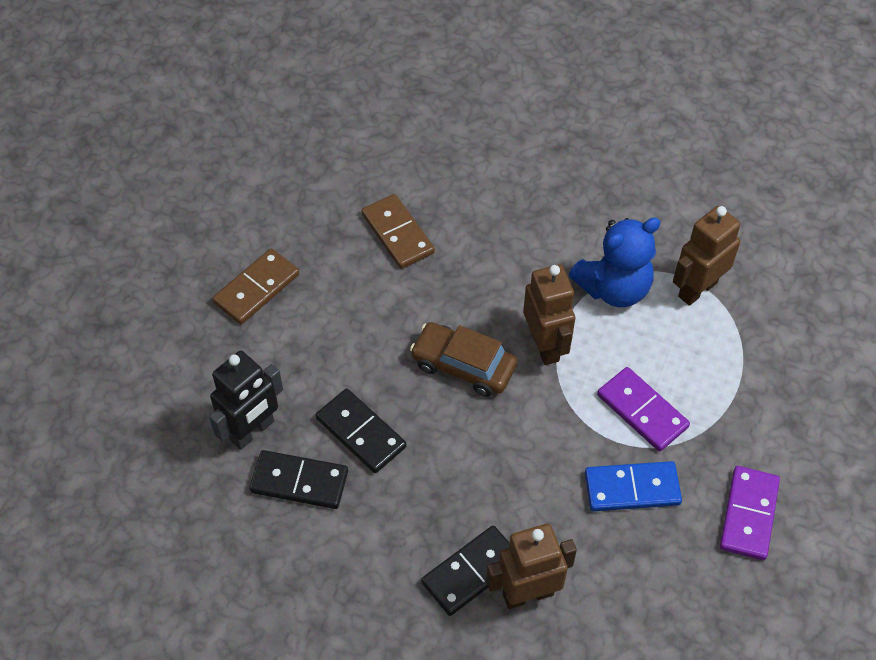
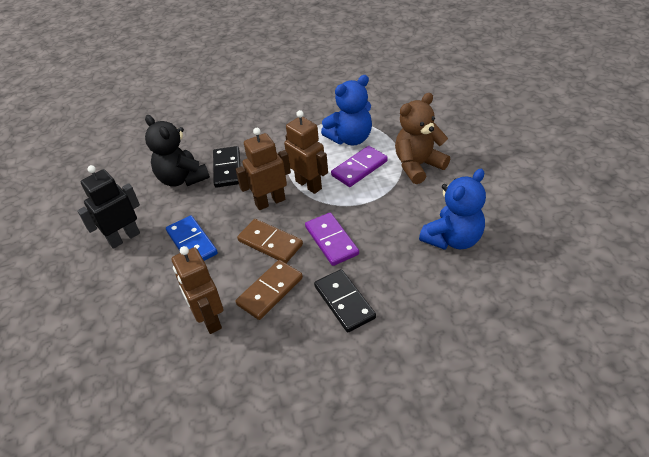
black domino: 3 -> 2
black teddy bear: 0 -> 1
blue teddy bear: 1 -> 2
brown car: 1 -> 0
brown teddy bear: 0 -> 1

